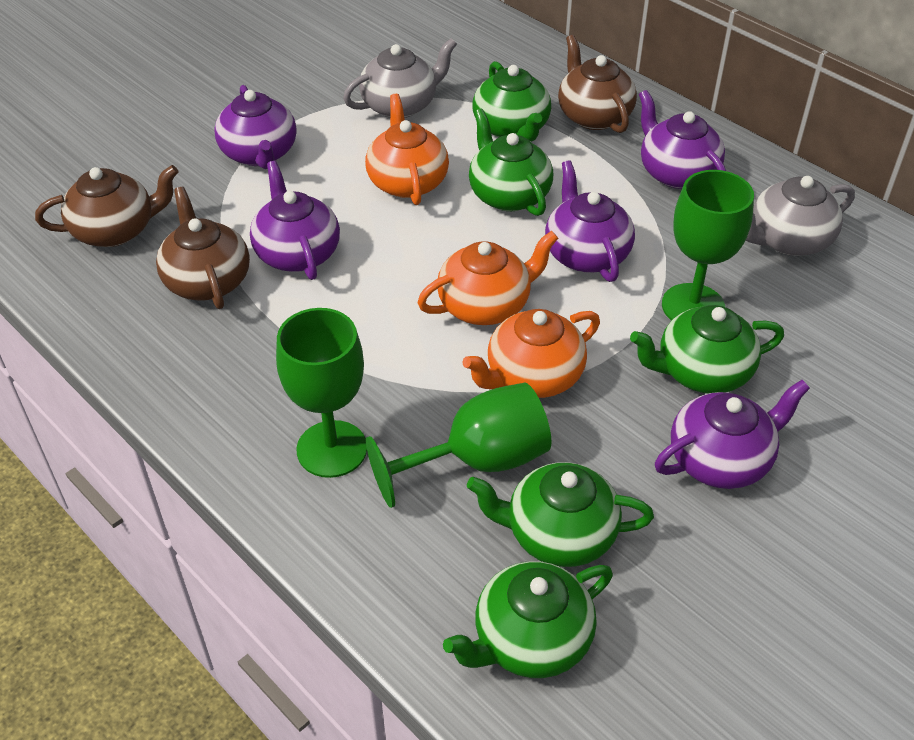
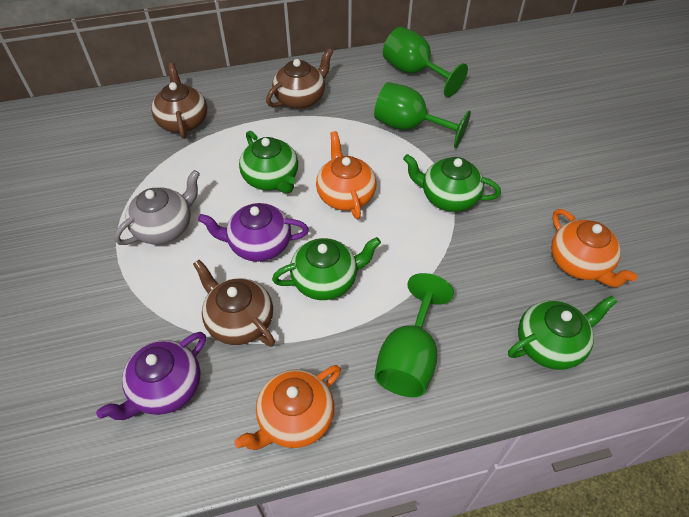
green teapot: 5 -> 4
grey teapot: 2 -> 1
purple teapot: 5 -> 2

